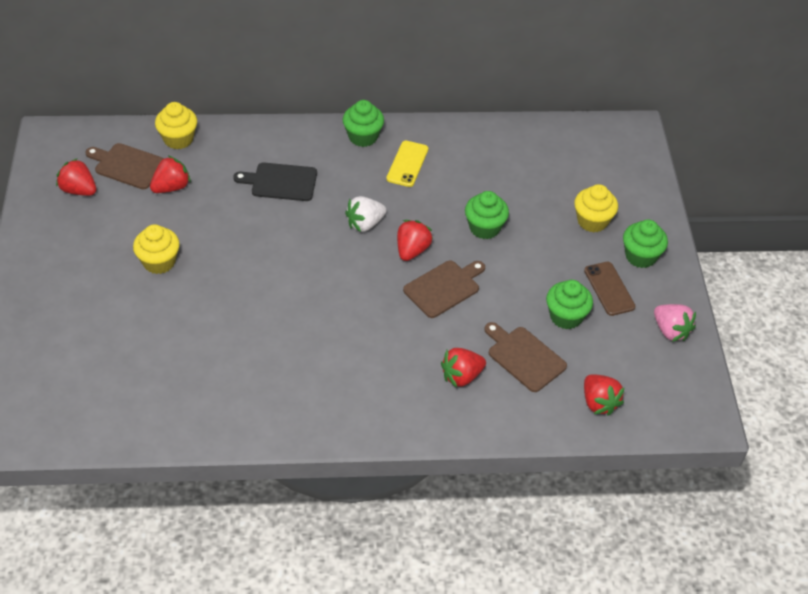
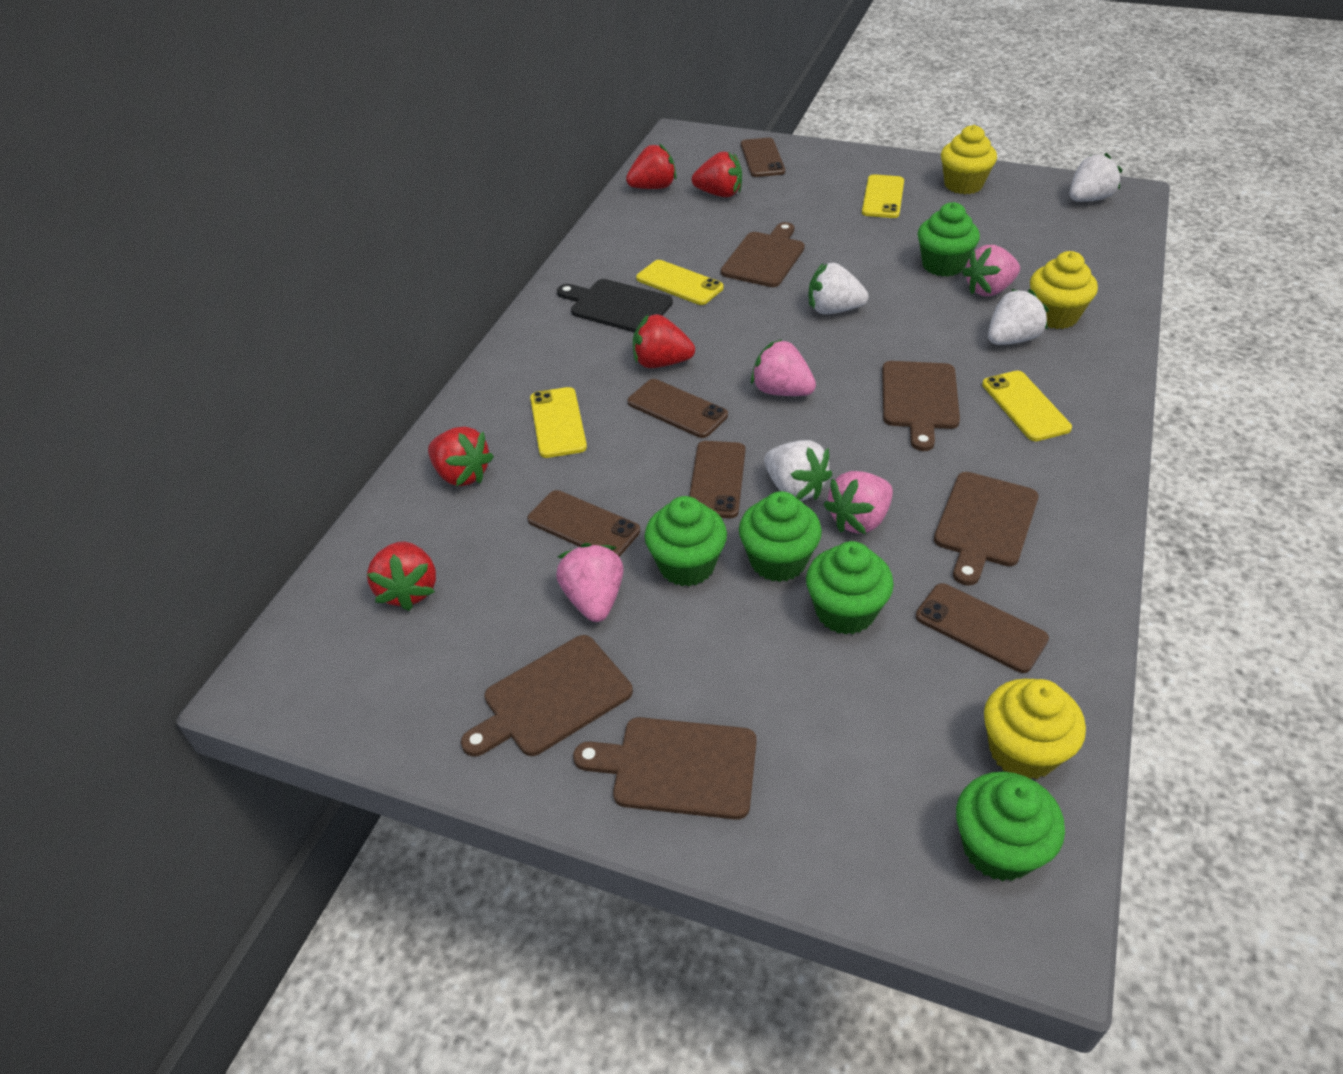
brown cutting board: 3 -> 5
brown phone: 1 -> 5
green cupcake: 4 -> 5
pink strawberry: 1 -> 4
white strawberry: 1 -> 4
yellow phone: 1 -> 4

